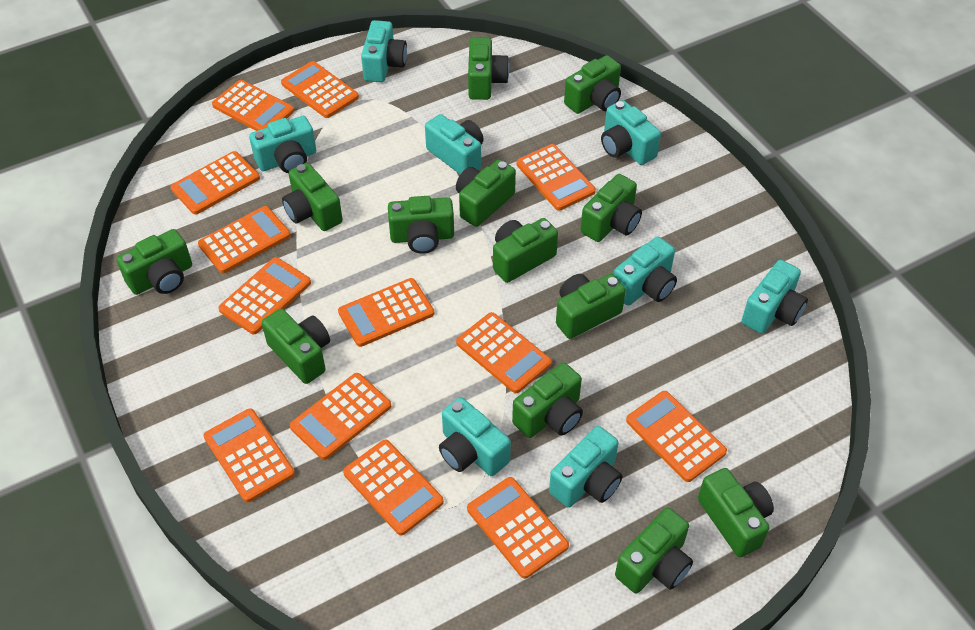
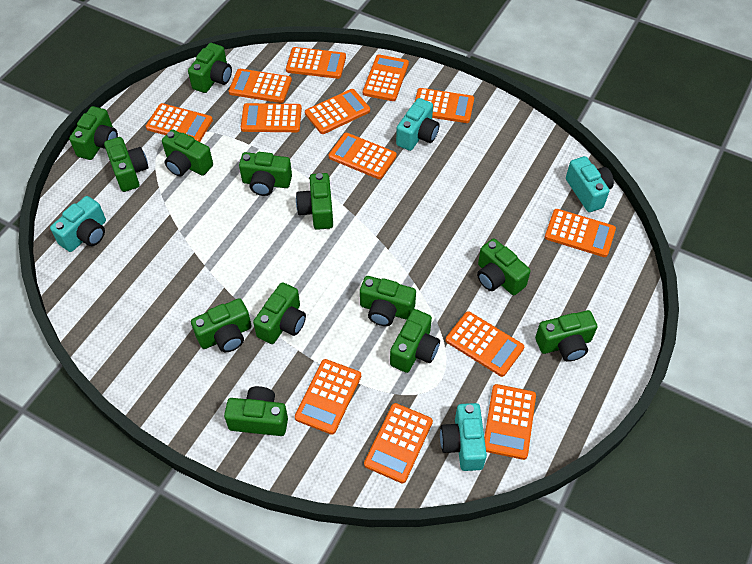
turquoise camera: 8 -> 4

